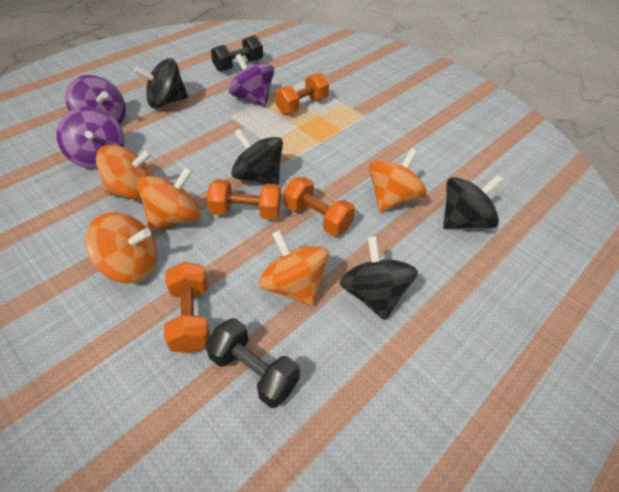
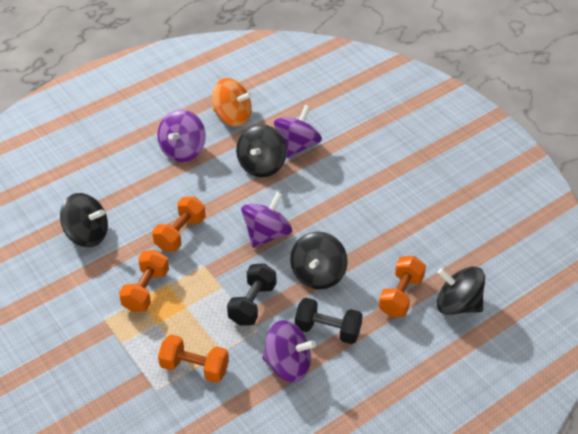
orange spinning top: 5 -> 1
purple spinning top: 3 -> 4

